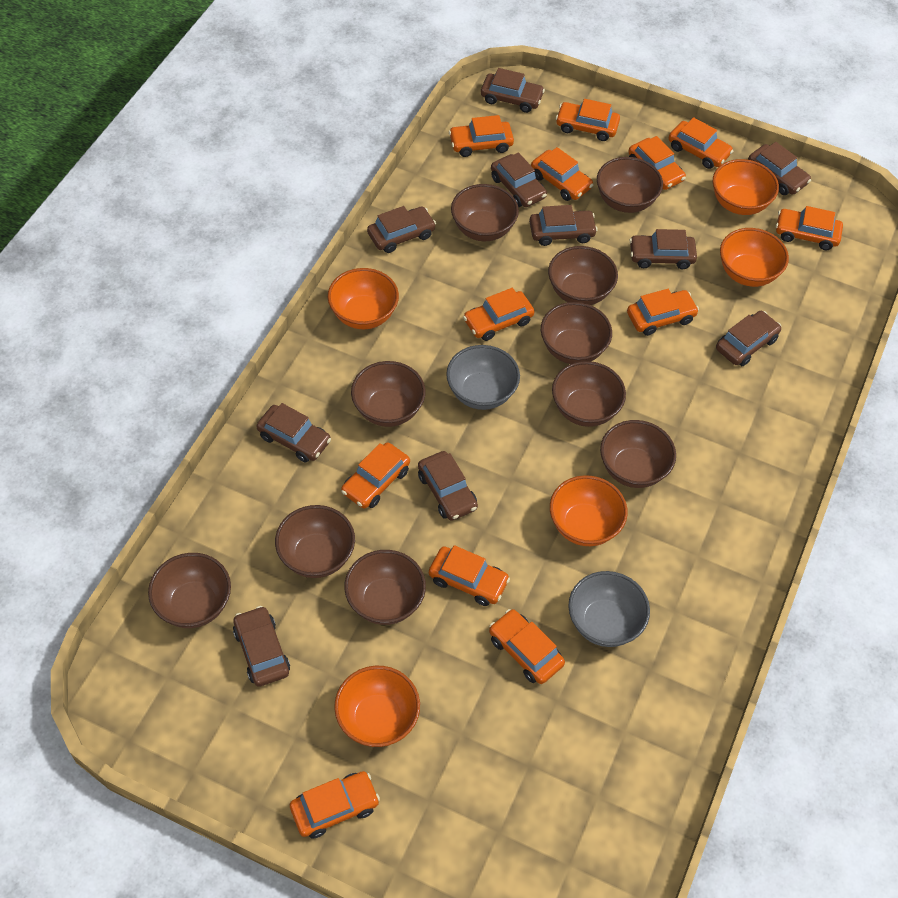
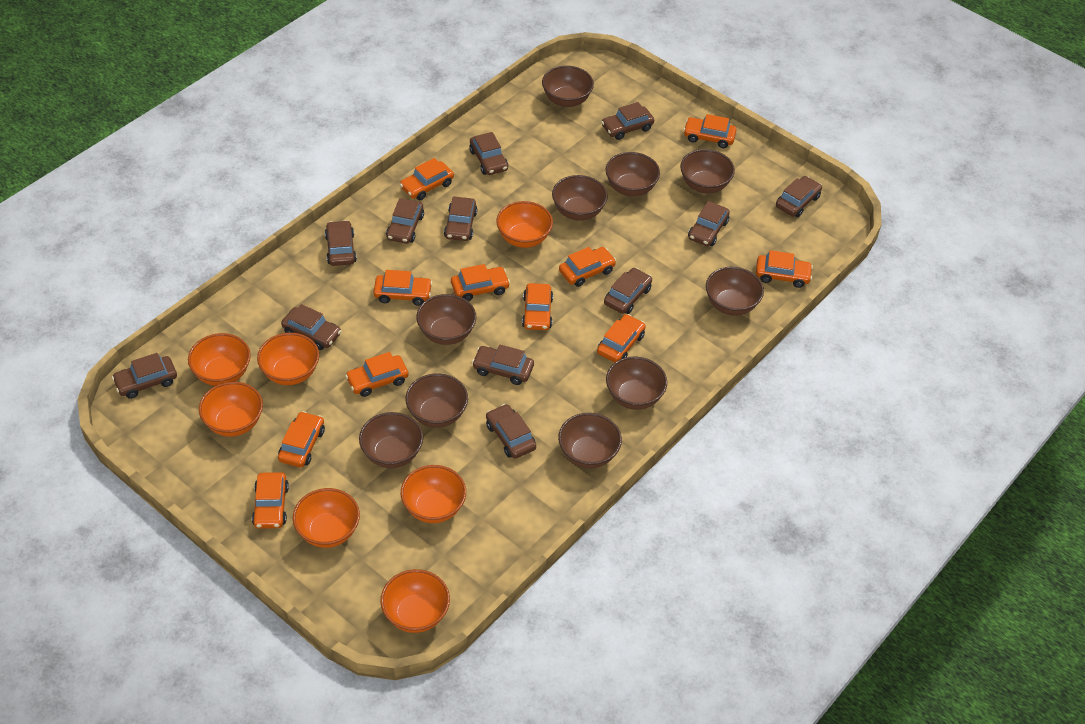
brown car: 10 -> 12
grey bowl: 2 -> 0
orange bowl: 5 -> 7
orange car: 12 -> 11

